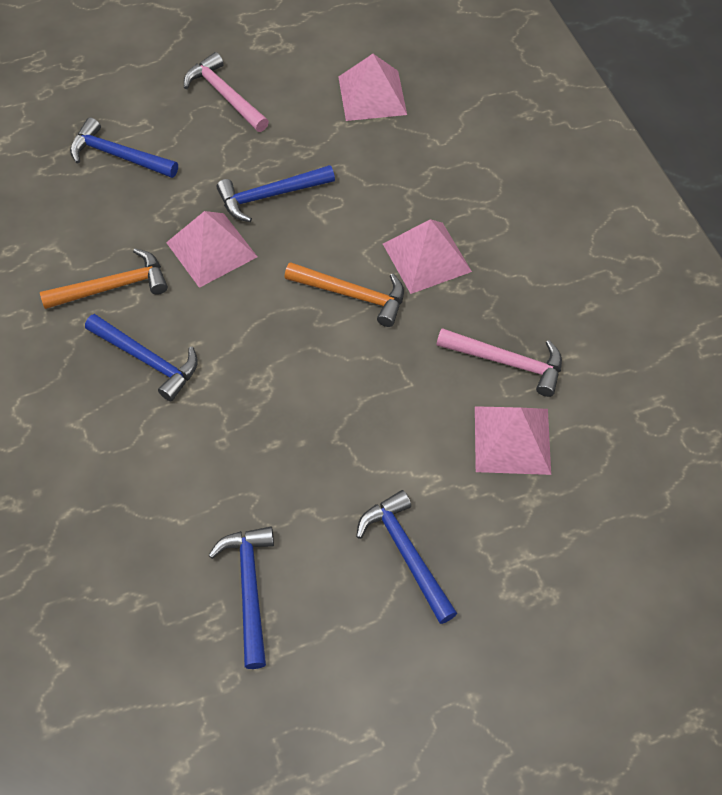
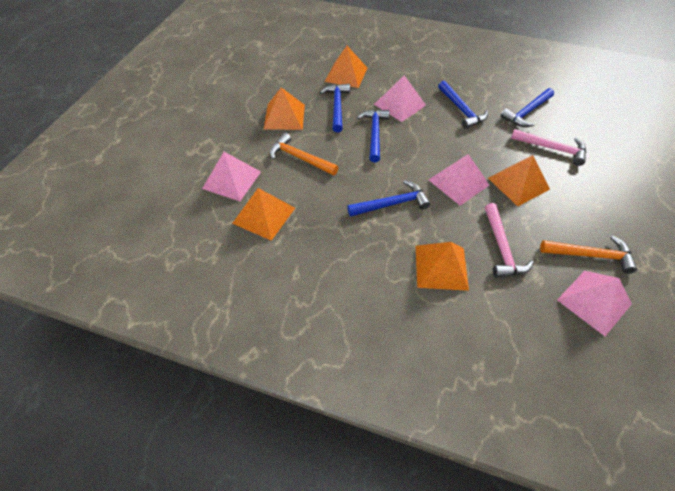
orange pyramid: 0 -> 5

